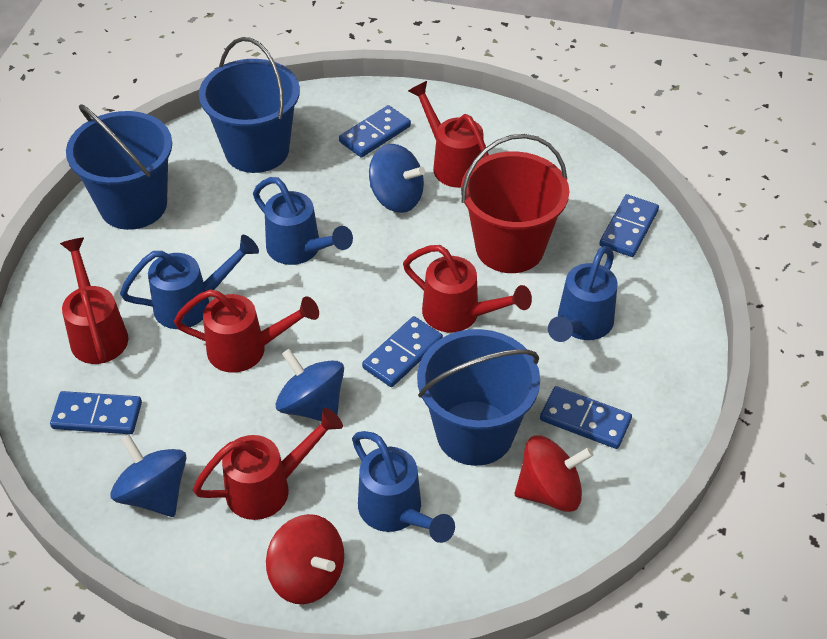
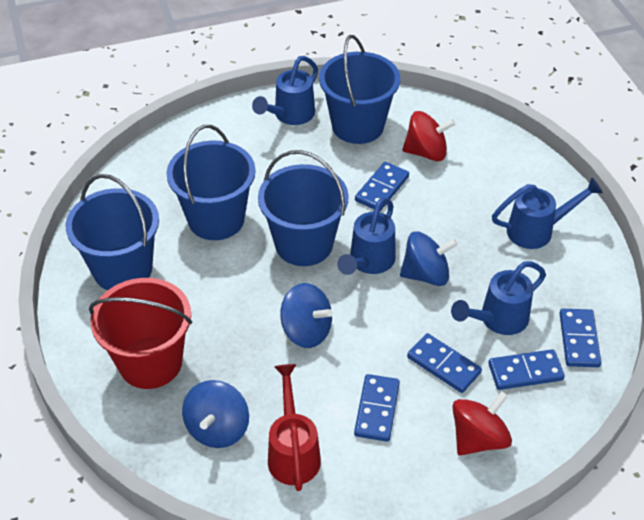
blue bucket: 3 -> 4
red watering can: 5 -> 1

